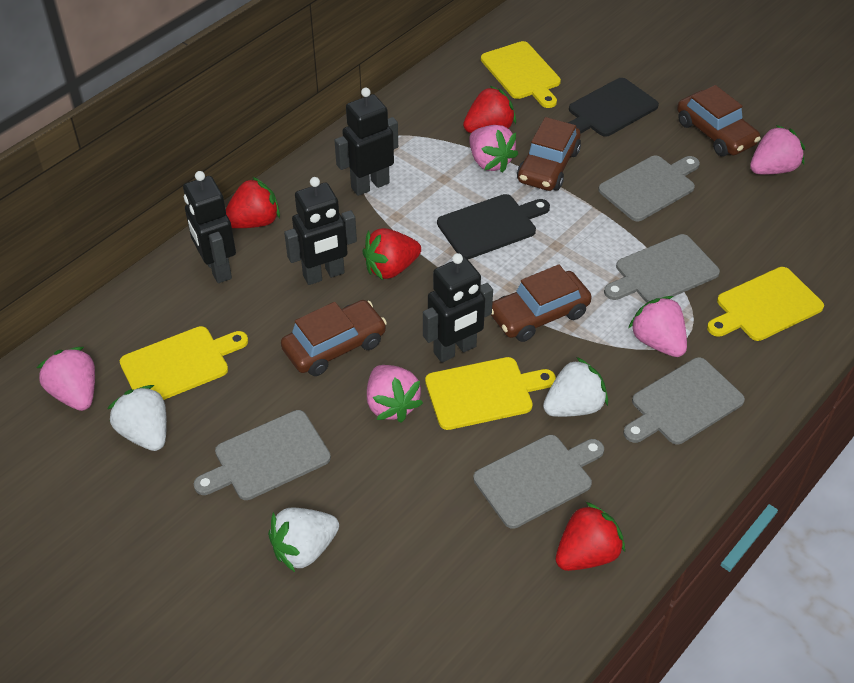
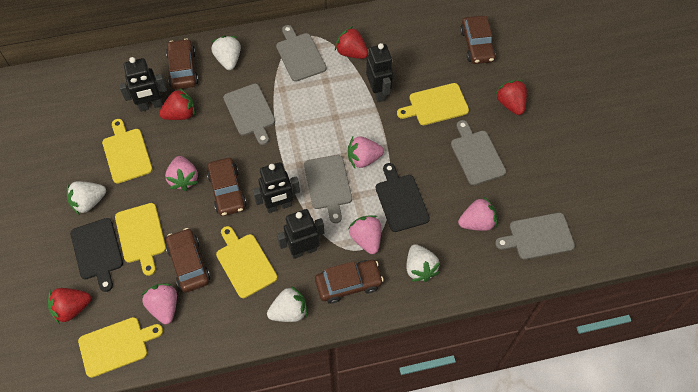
brown car: 4 -> 5
white strawberry: 3 -> 4
yellow cutting board: 4 -> 5

